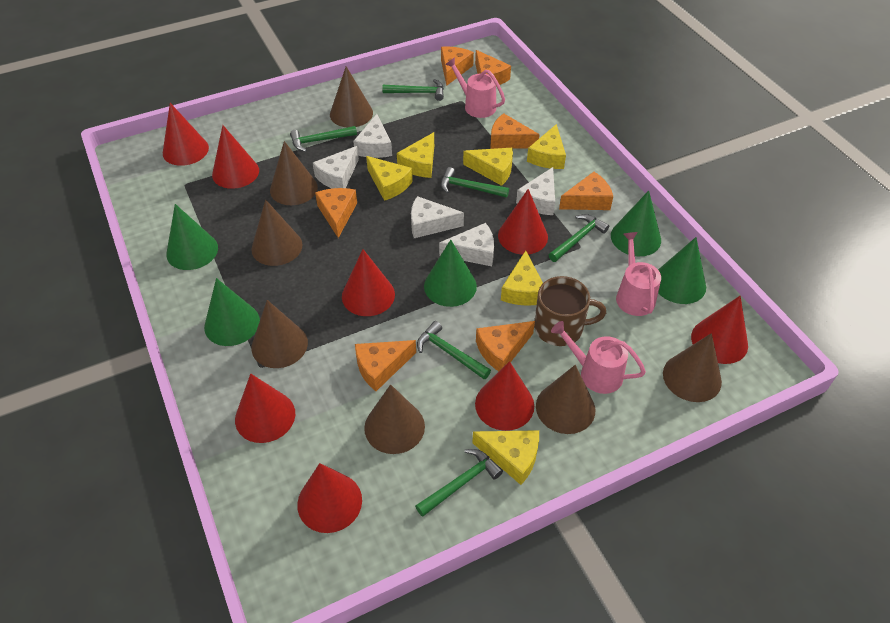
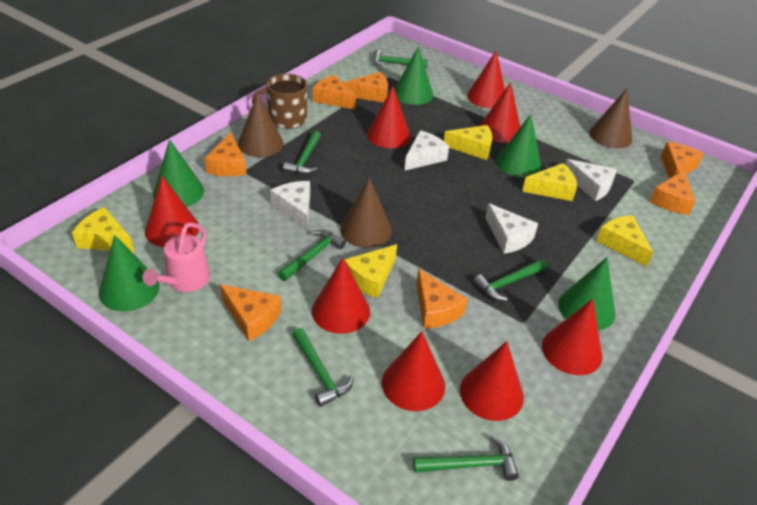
brown cone: 7 -> 3
pink watering can: 3 -> 1
white cheese: 5 -> 4
yellow cheese: 6 -> 5

